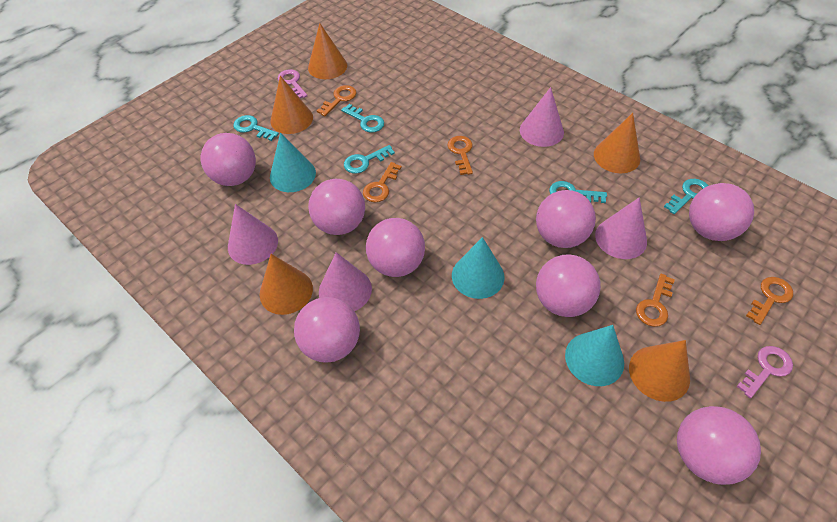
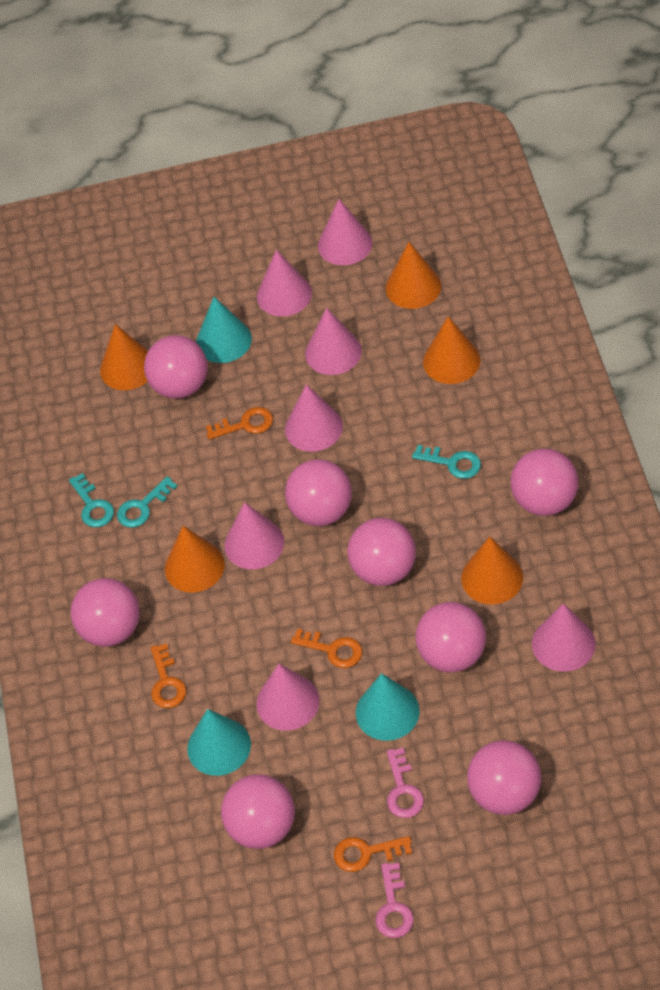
orange key: 5 -> 4
pink cone: 4 -> 7
turquoise key: 5 -> 3

